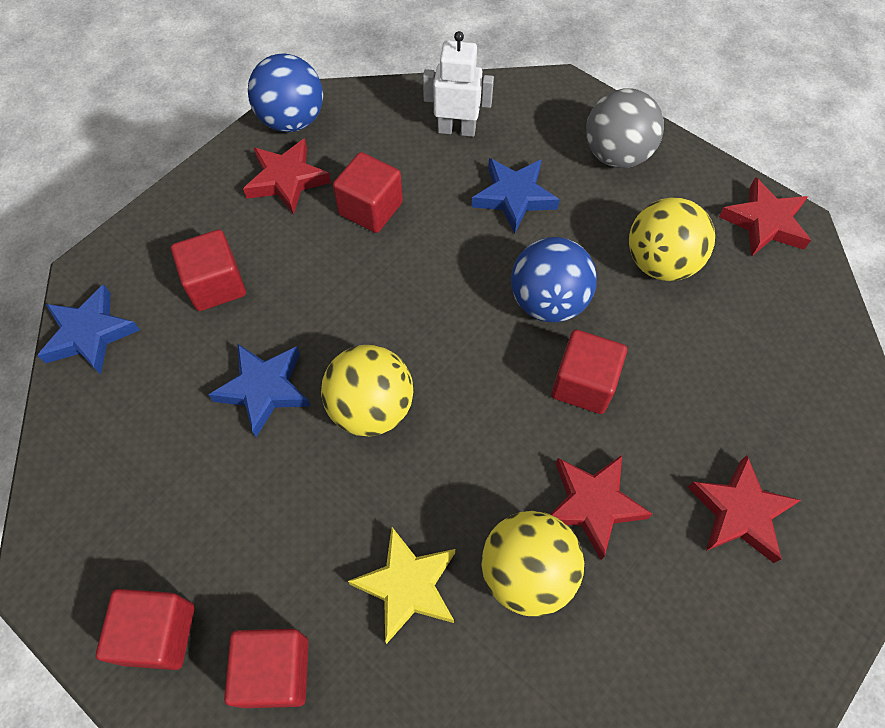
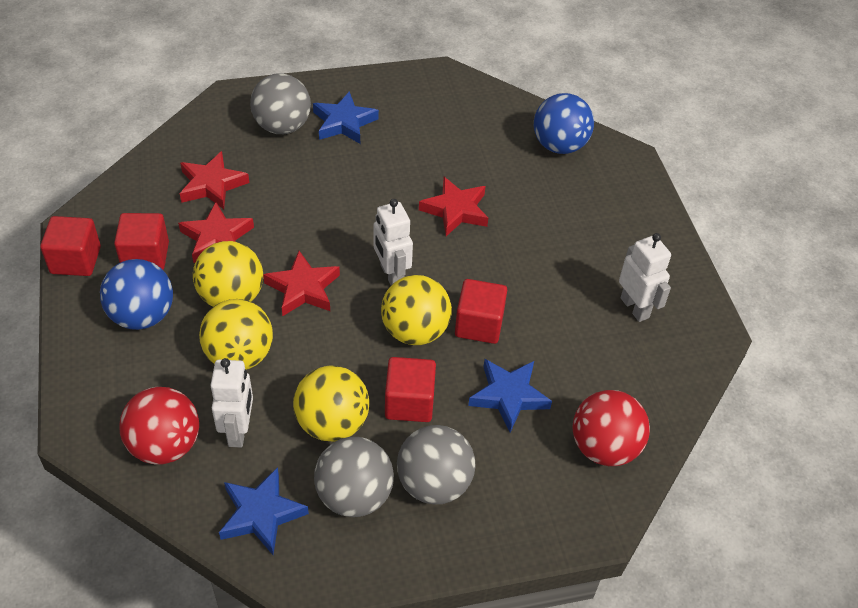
grey ball: 1 -> 3
red ball: 0 -> 2
red cube: 5 -> 4
white robot: 1 -> 3
yellow ball: 3 -> 4
yellow star: 1 -> 0

